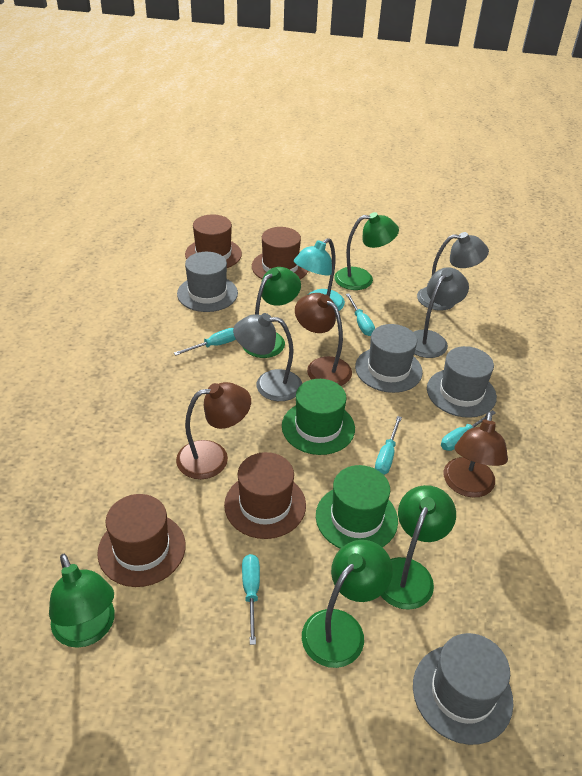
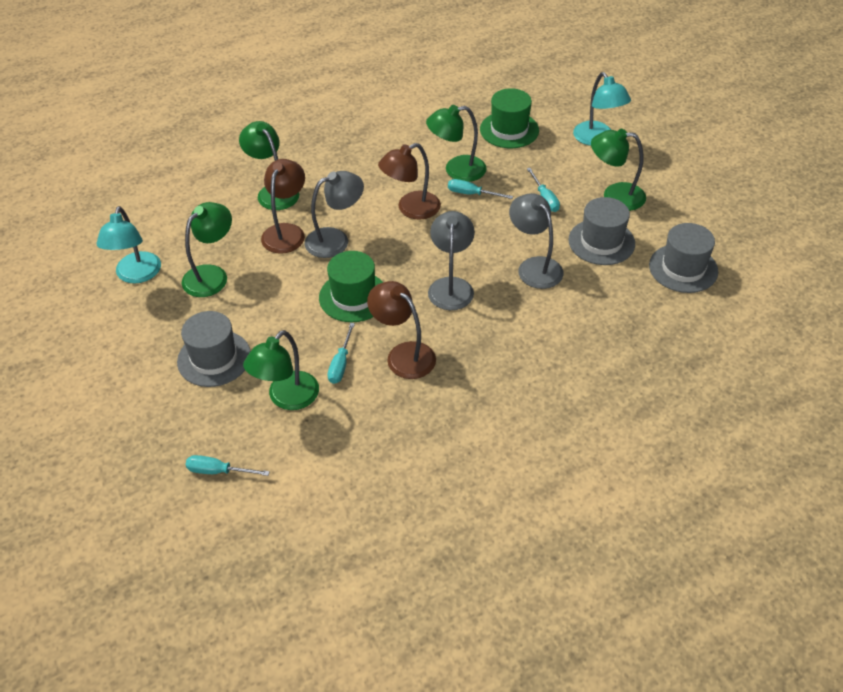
brown hat: 4 -> 0
grey hat: 4 -> 3
turquoise lamp: 1 -> 2
turquoise screwdriver: 5 -> 4

